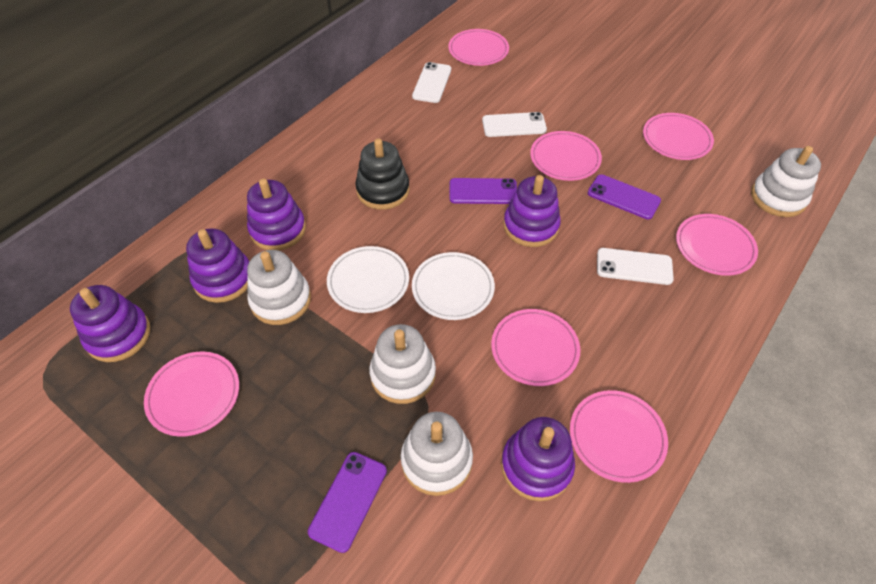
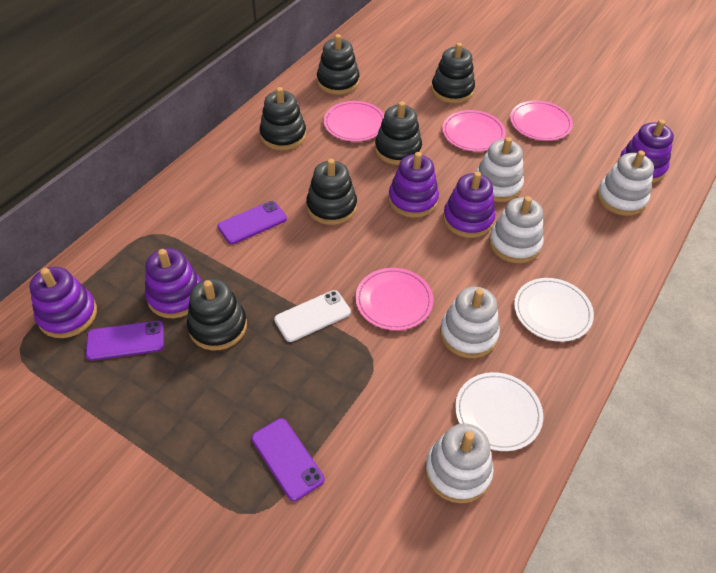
black stacking toy: 1 -> 6
pink plate: 7 -> 4
white phone: 3 -> 1
white stacking toy: 4 -> 5

